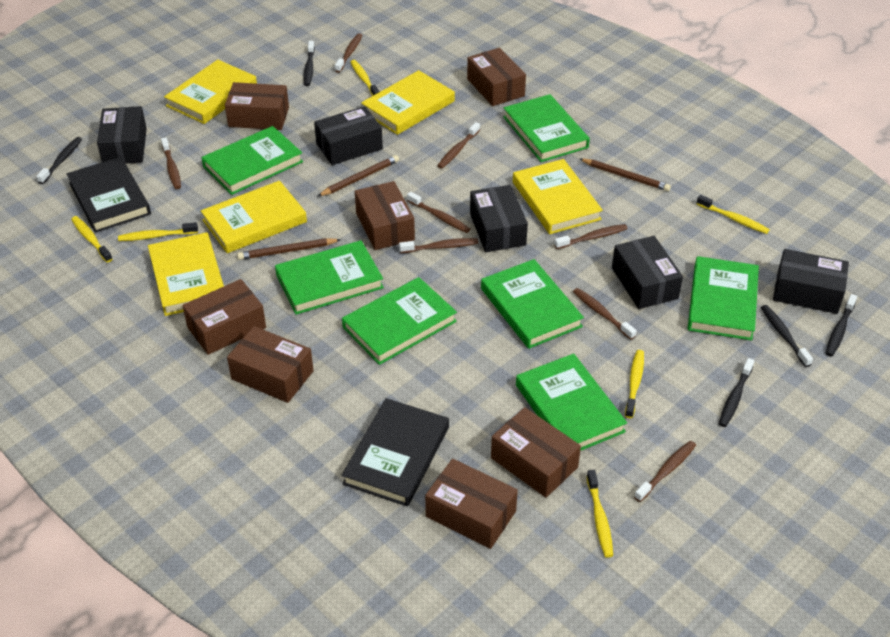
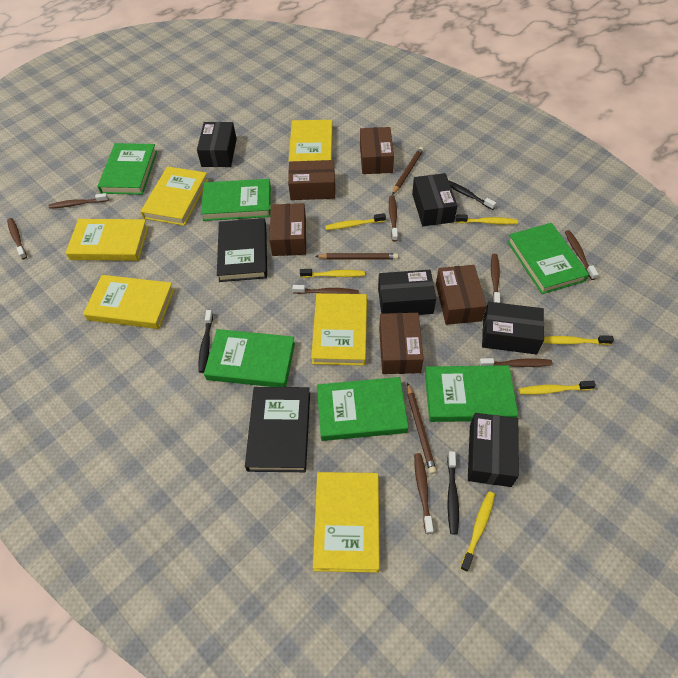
black toothbrush: 5 -> 3
brown box: 7 -> 5
green book: 7 -> 6
yellow book: 5 -> 6

